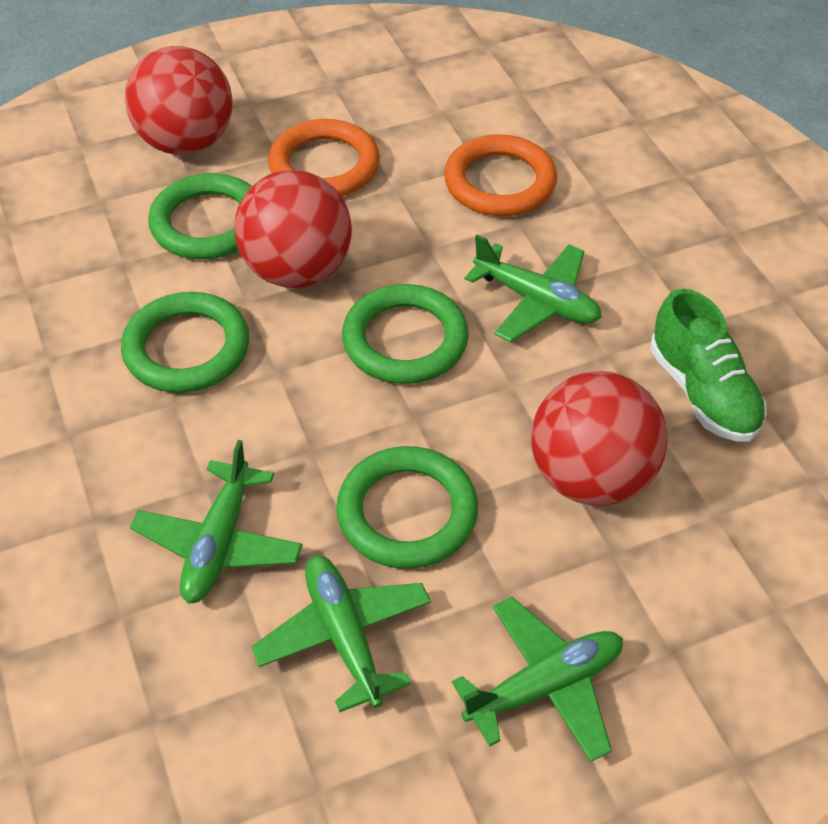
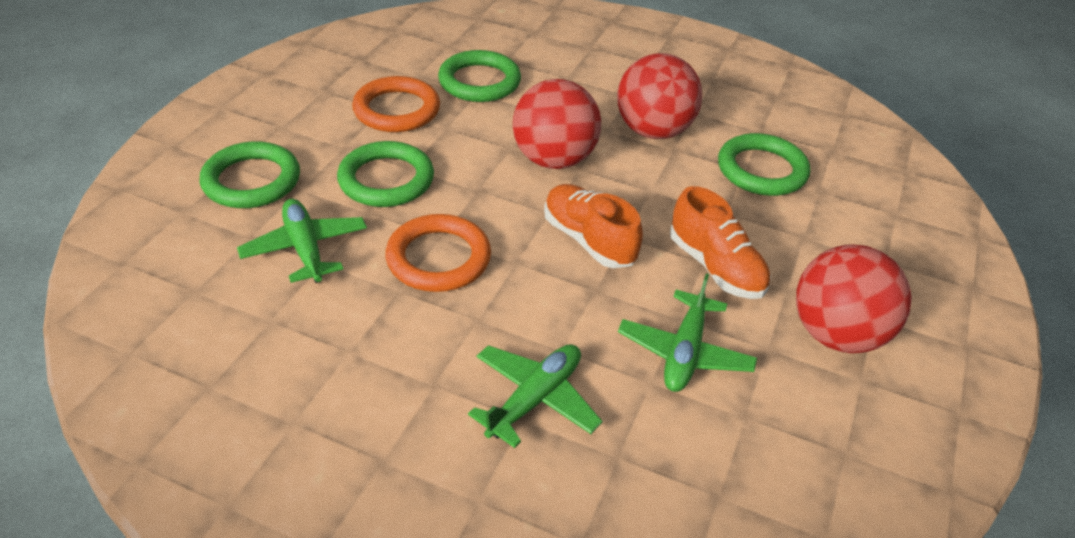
green plane: 4 -> 3
green shoe: 1 -> 0
orange shoe: 0 -> 2

